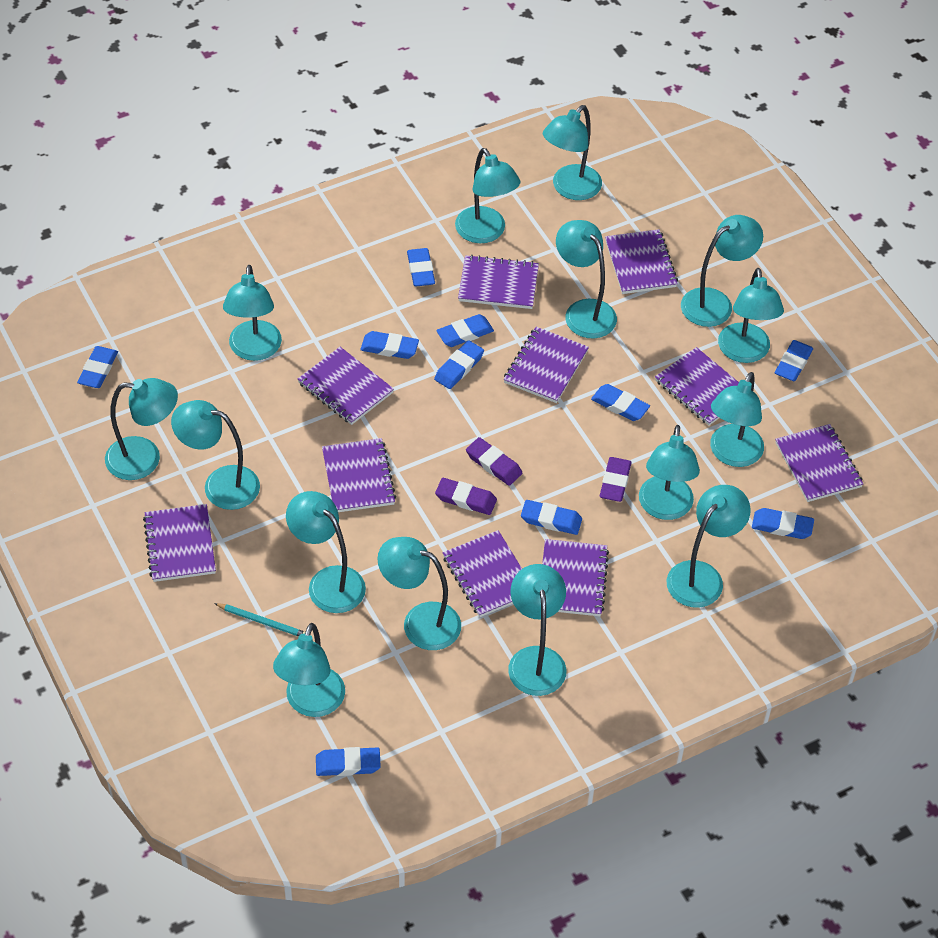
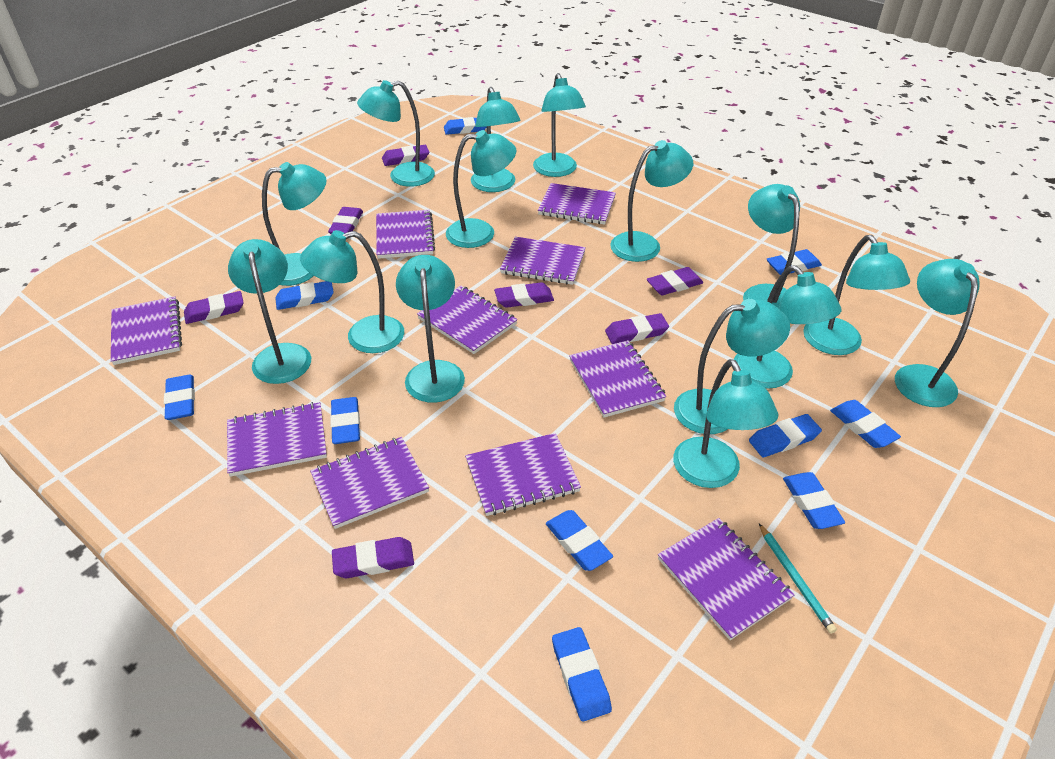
purple eraser: 3 -> 7

